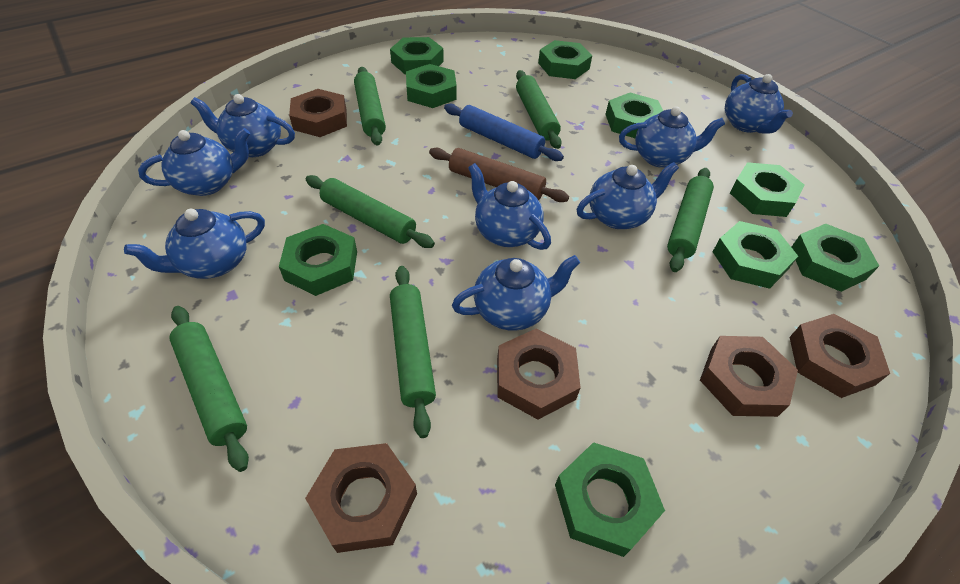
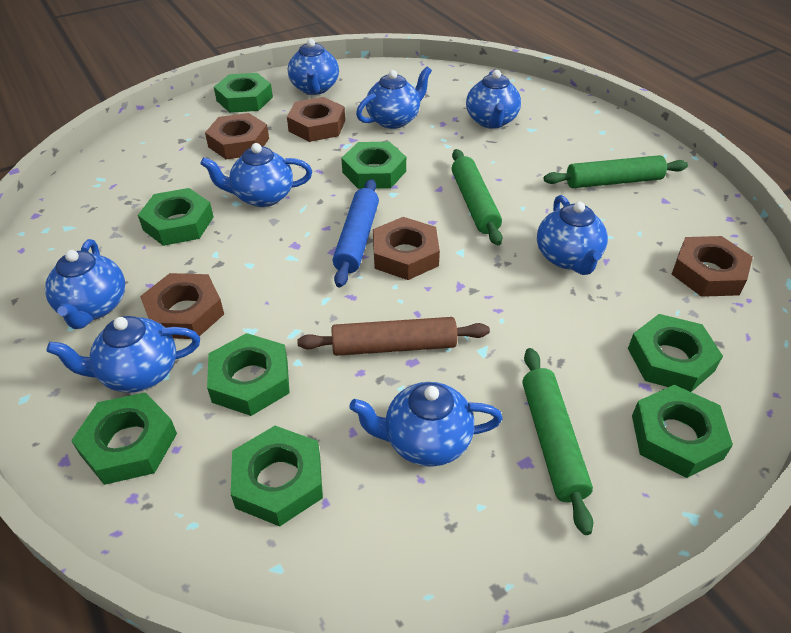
green nut: 9 -> 8
green rolling pin: 6 -> 3

